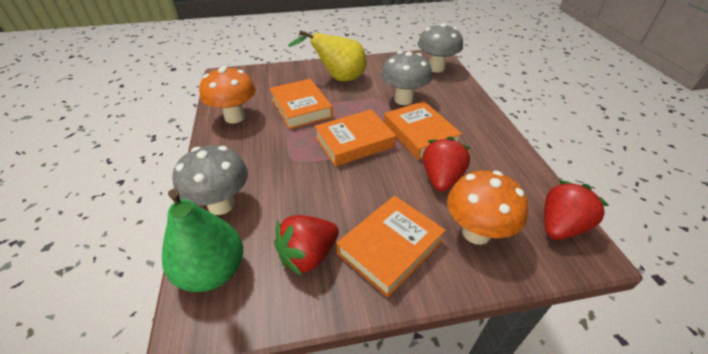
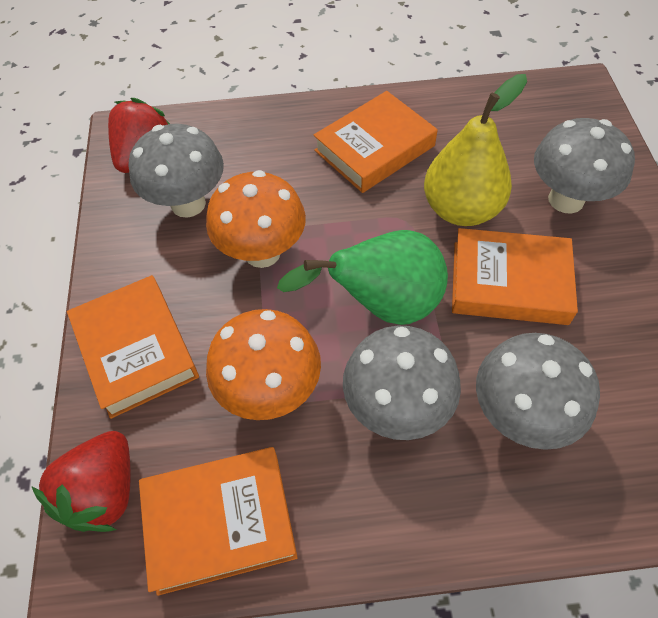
grey mushroom: 3 -> 4
red strawberry: 3 -> 2

